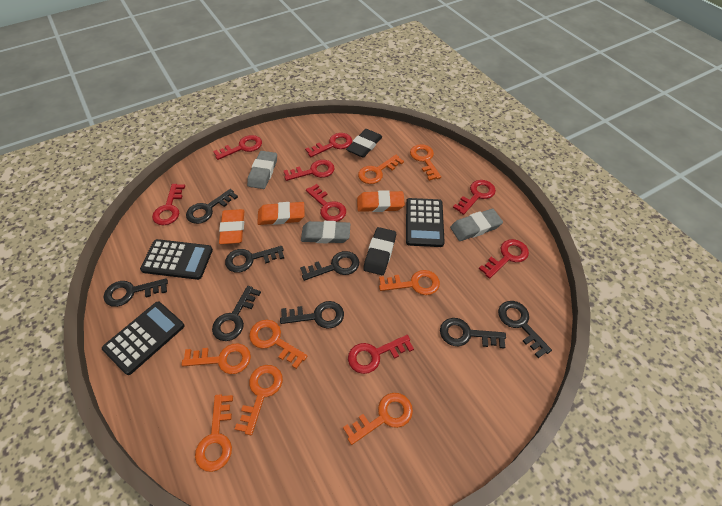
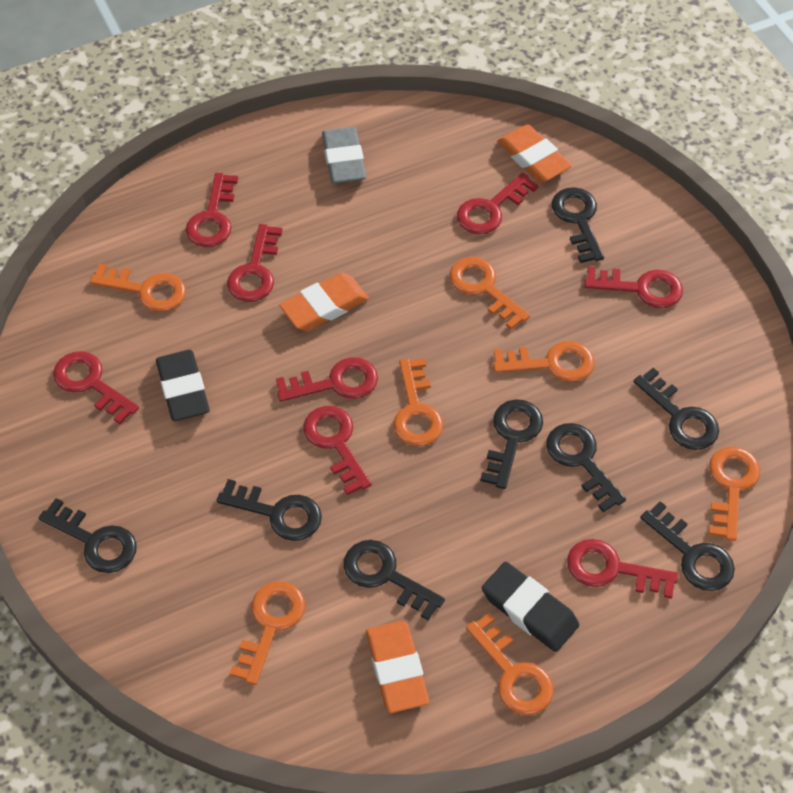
black calculator: 3 -> 0
grey eraser: 3 -> 1
orange key: 8 -> 7

